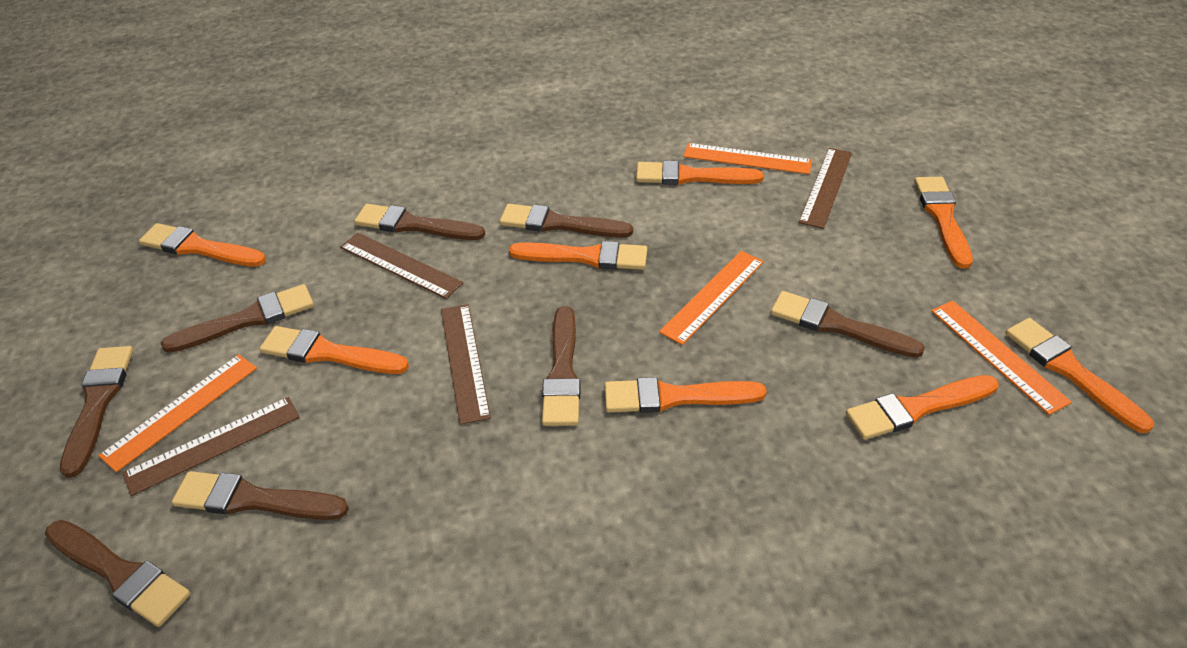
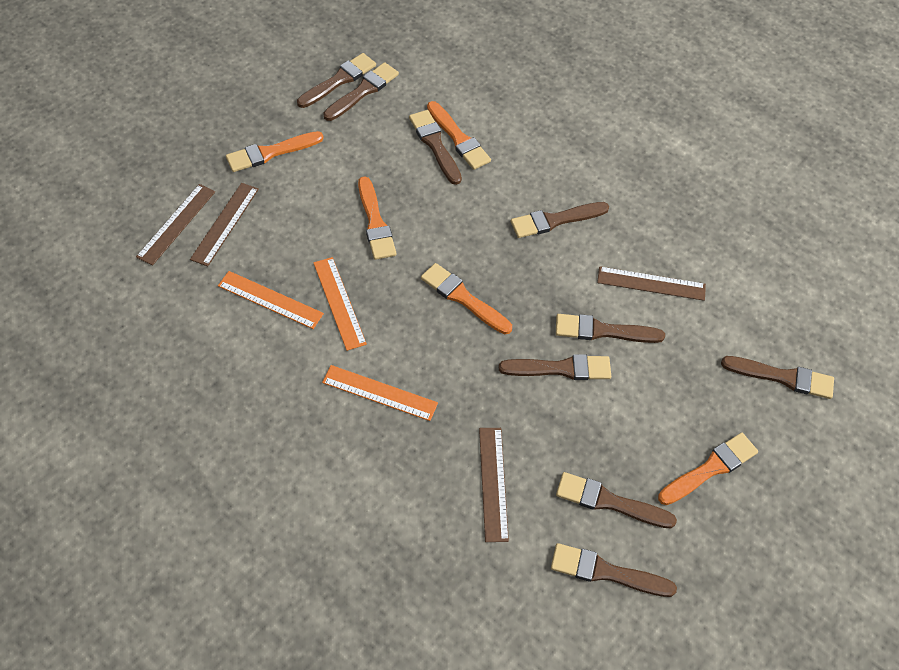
brown brush: 8 -> 9
orange brush: 8 -> 5
orange ruler: 4 -> 3

